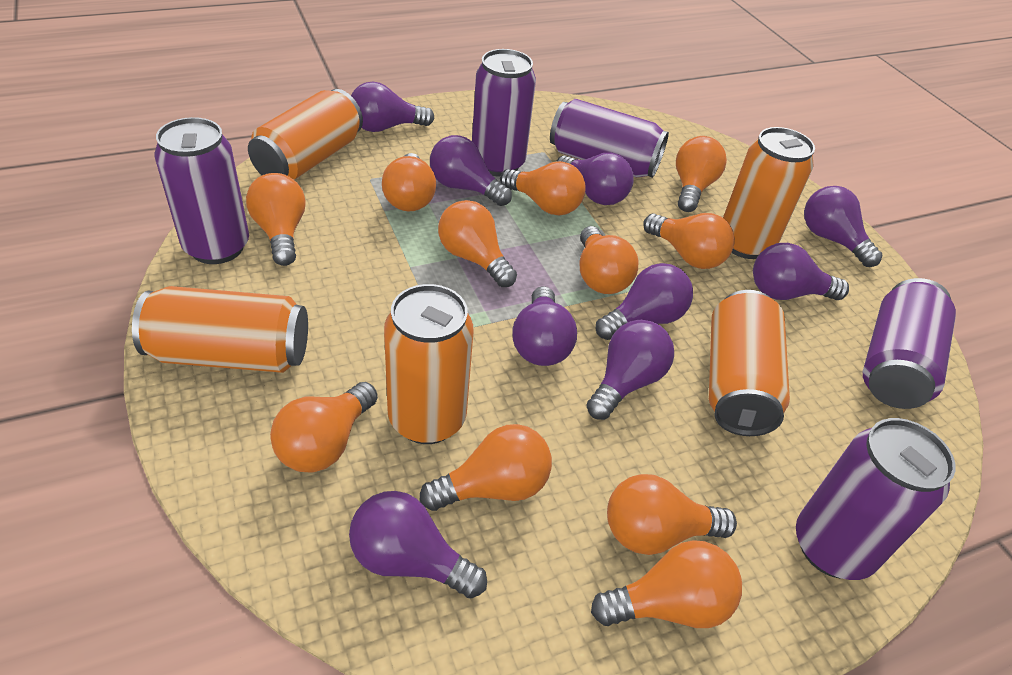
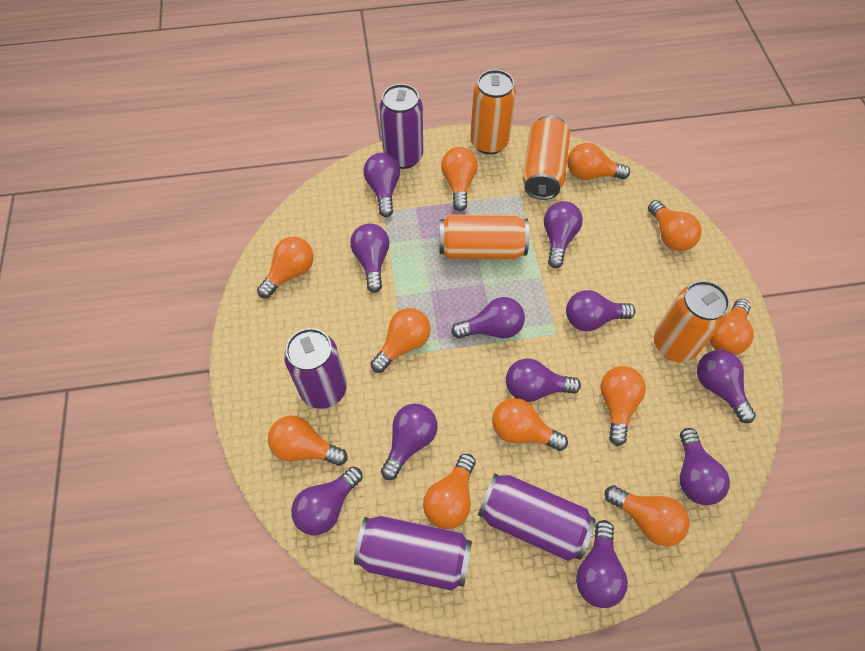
orange can: 5 -> 4
purple can: 5 -> 4
purple light bulb: 9 -> 11

